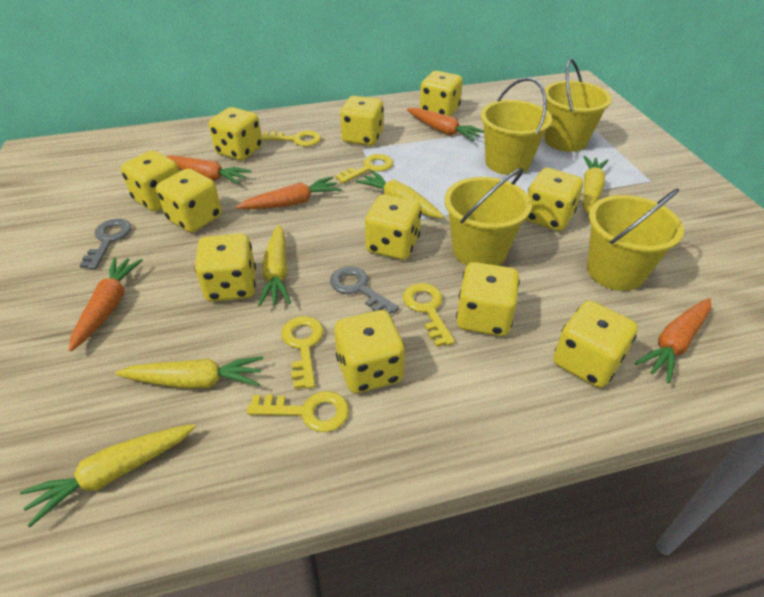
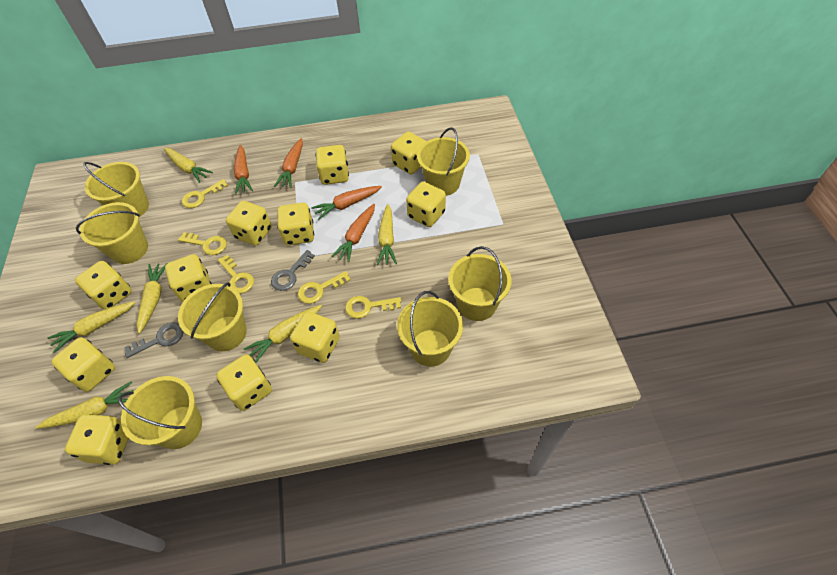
orange carrot: 5 -> 4
yellow bucket: 4 -> 7
yellow carrot: 5 -> 6

